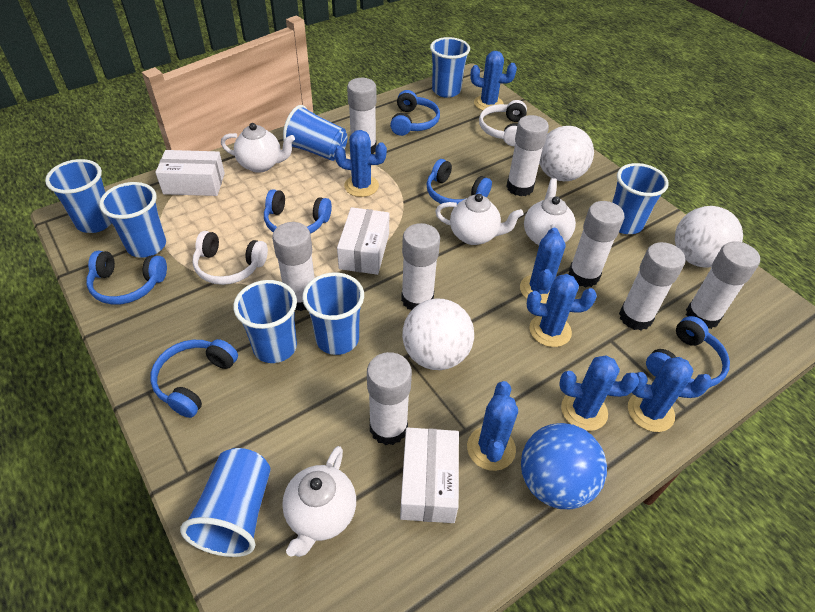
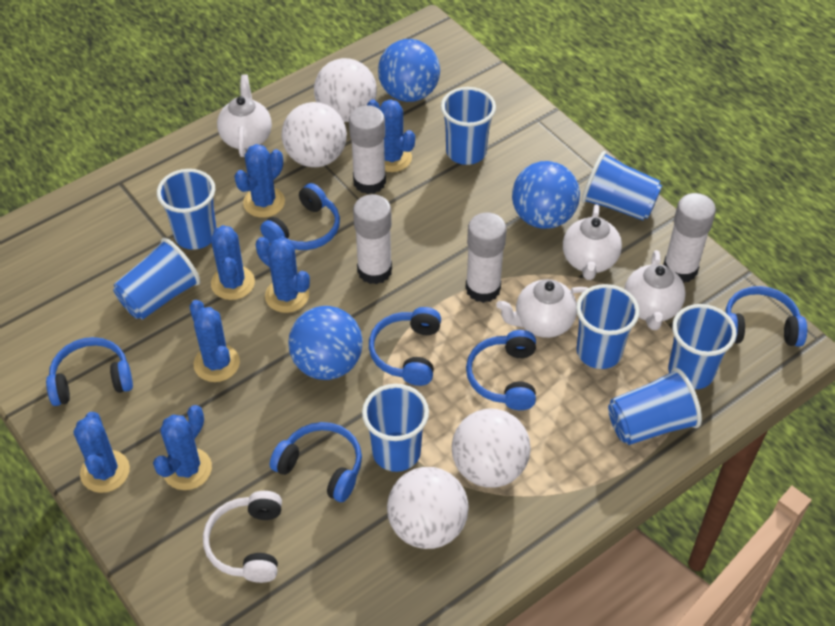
blue ball: 1 -> 3
white ball: 3 -> 4
white box: 3 -> 0
white glue stick: 8 -> 4
white headphones: 2 -> 1

